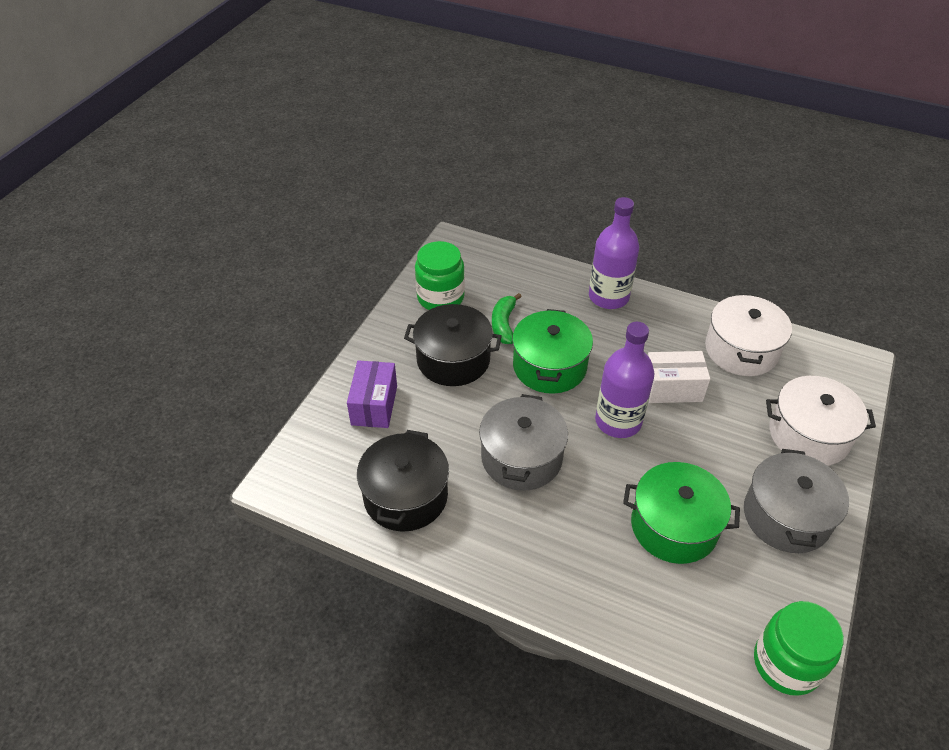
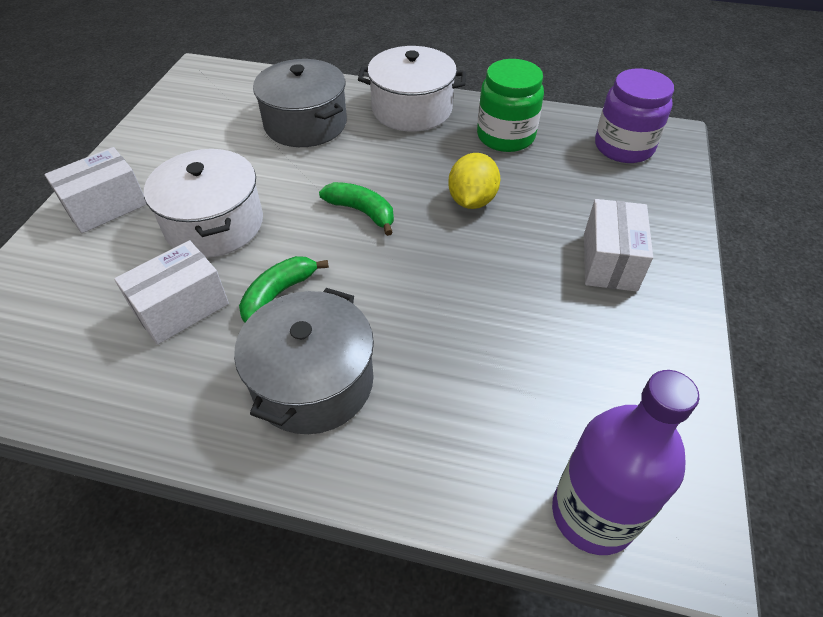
black pot: 2 -> 0
green banana: 1 -> 2
green jar: 2 -> 1
green pot: 2 -> 0
purple bottle: 2 -> 1
purple box: 1 -> 0
purple jar: 0 -> 1
white box: 1 -> 3
yellow lemon: 0 -> 1

